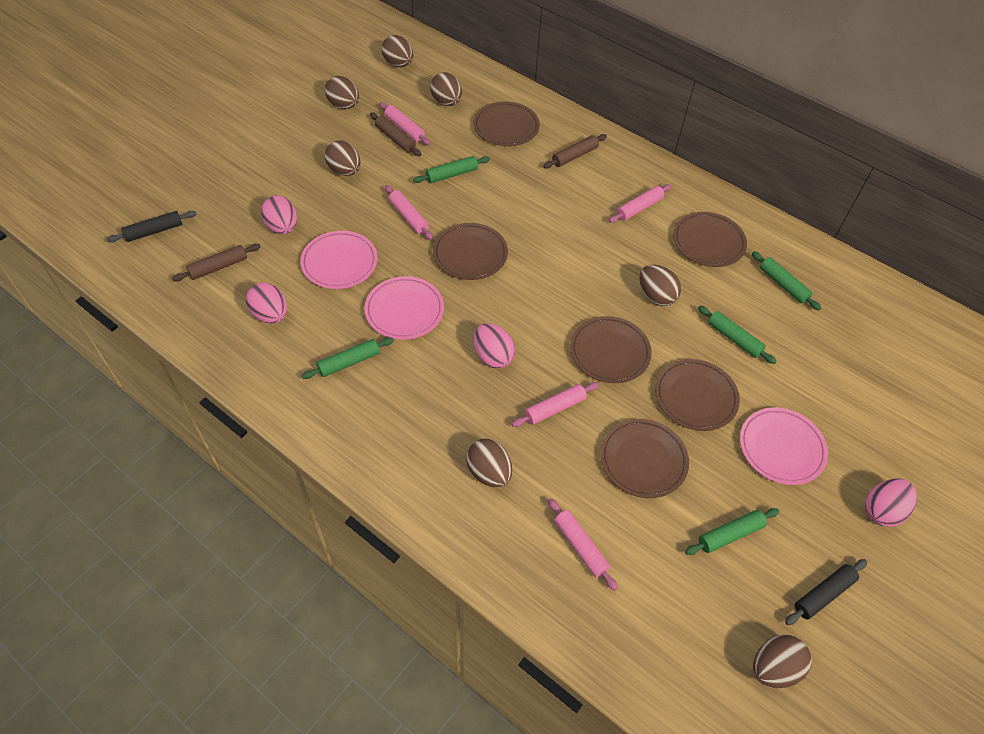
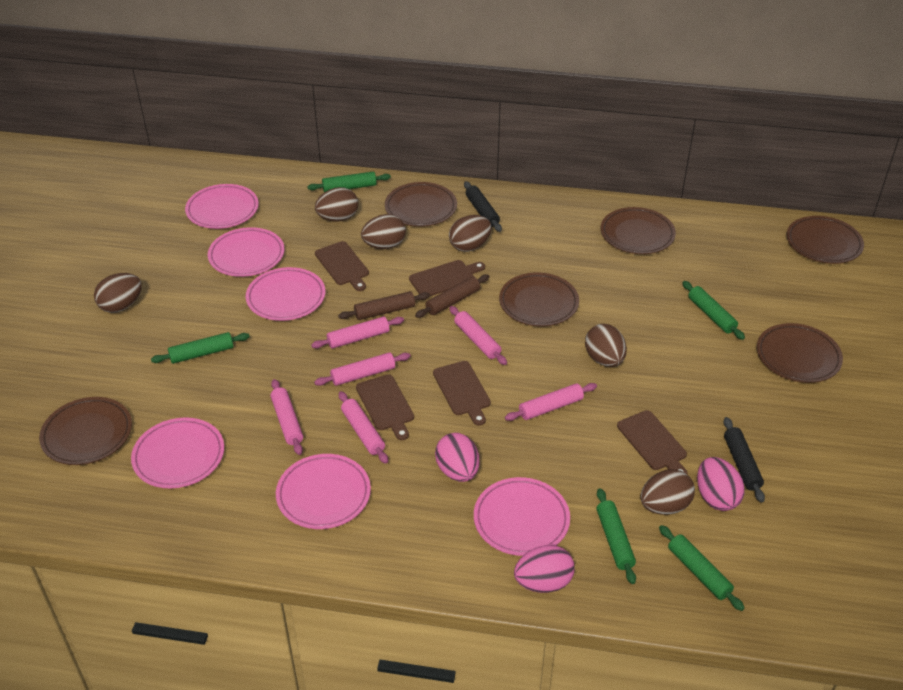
brown cutting board: 0 -> 5
brown egg: 7 -> 6
brown rolling pin: 3 -> 2
pink egg: 4 -> 3
pink plate: 3 -> 6
pink rolling pin: 5 -> 6

